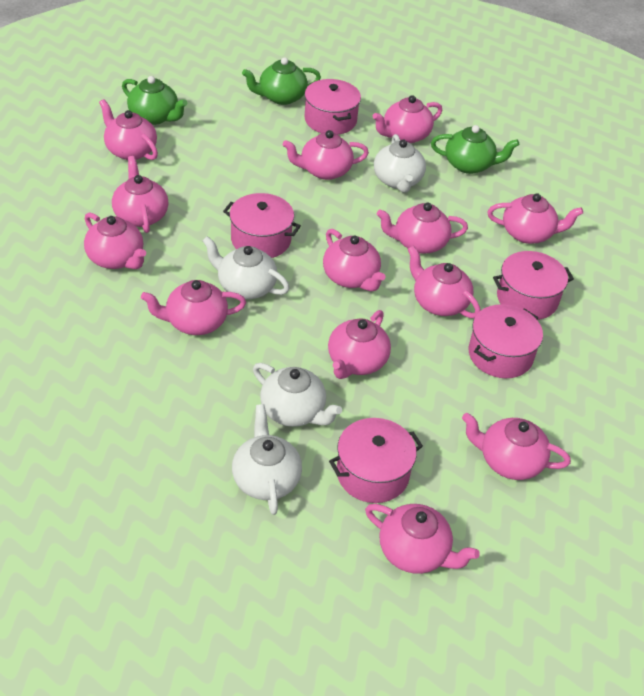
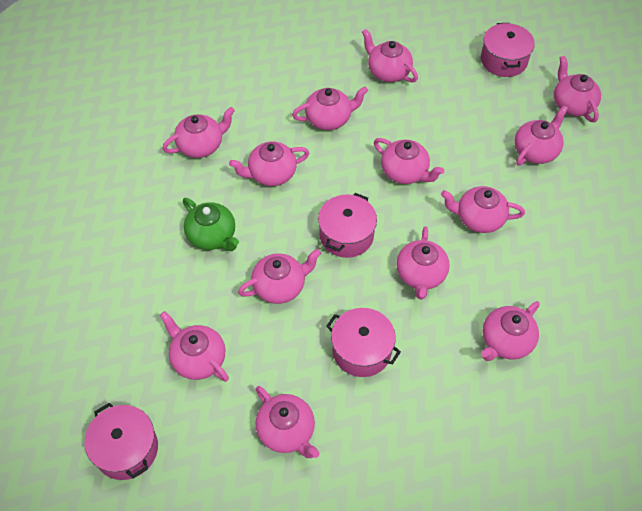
green teapot: 3 -> 1
pink pot: 5 -> 4
white teapot: 4 -> 0

